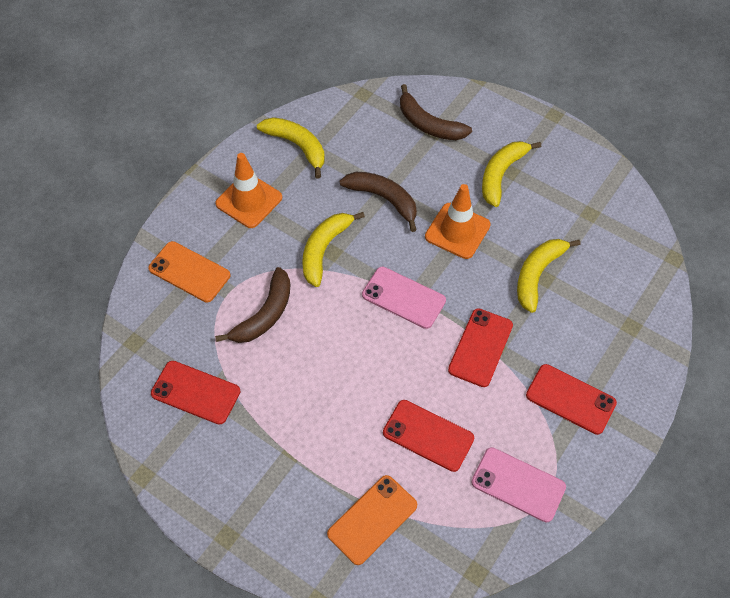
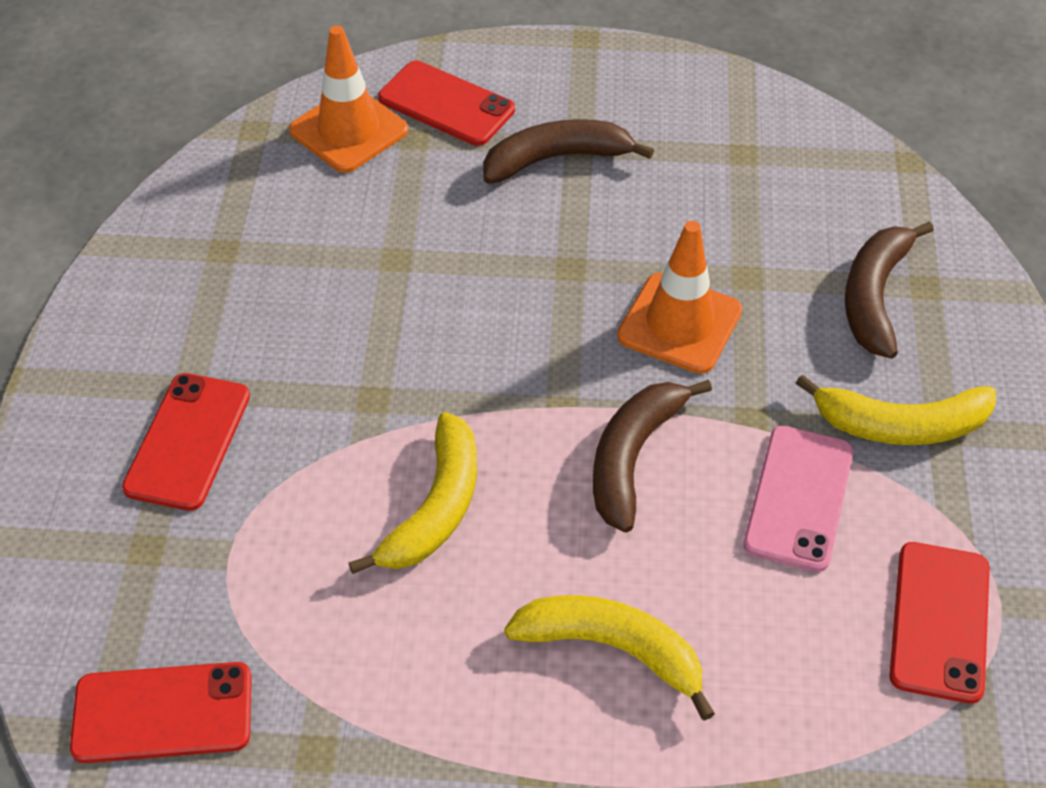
orange phone: 2 -> 0
pink phone: 2 -> 1
yellow banana: 4 -> 3

